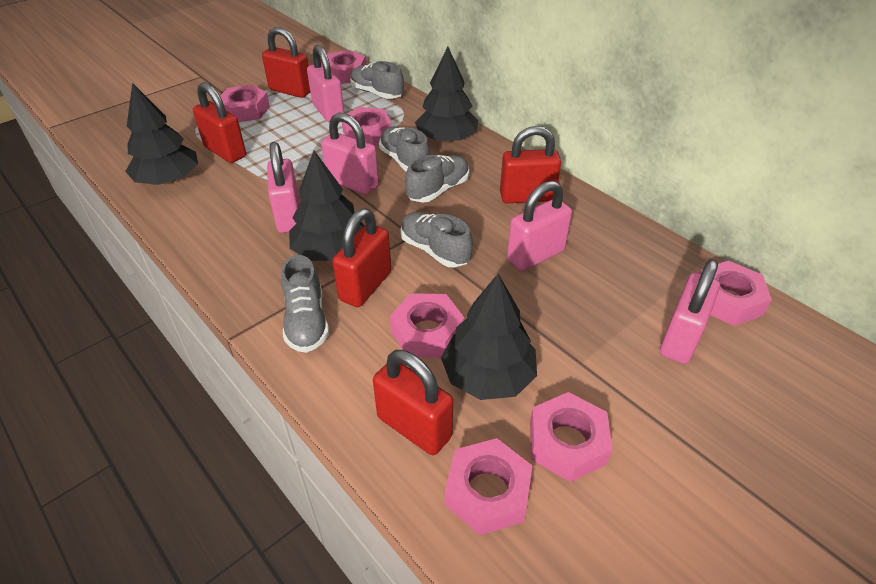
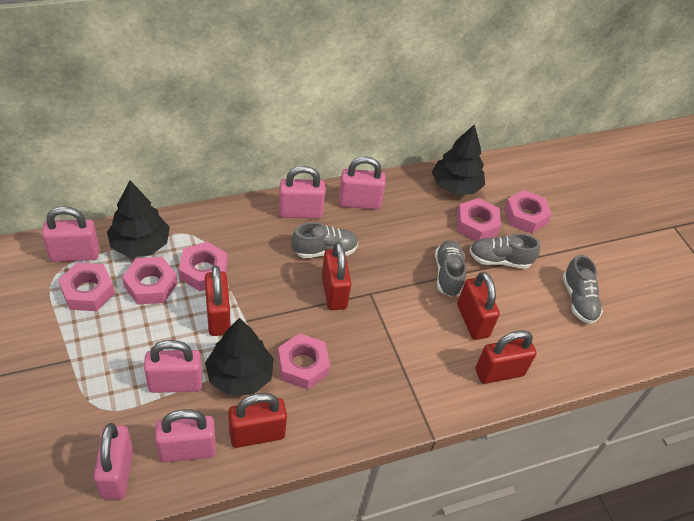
black tree: 4 -> 3
grey shoe: 5 -> 4
pink nut: 7 -> 6
pink padlock: 5 -> 6

